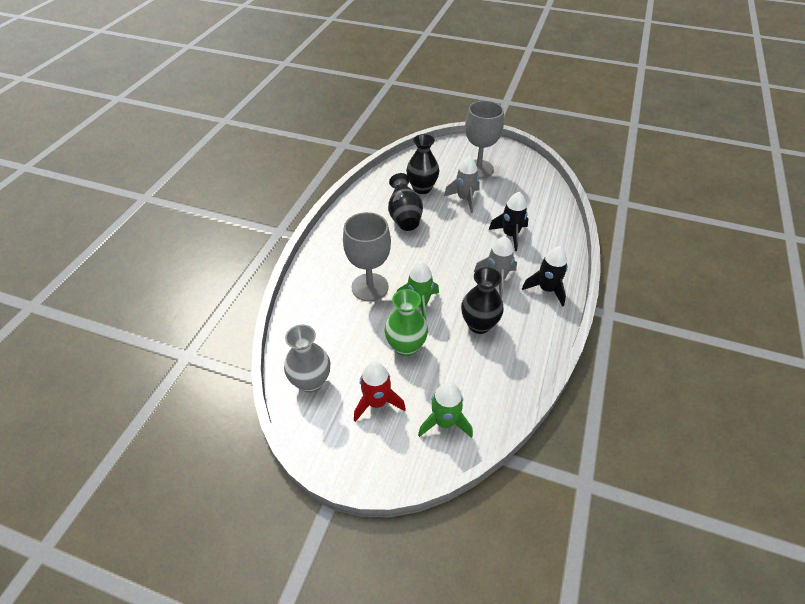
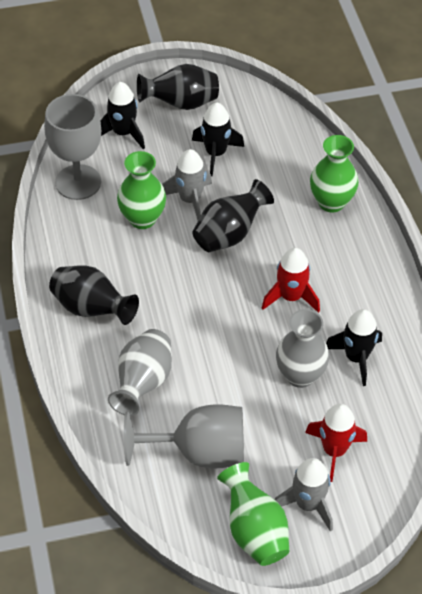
black rocket: 2 -> 3
green rocket: 2 -> 0
green vase: 1 -> 3
grey vase: 1 -> 2
red rocket: 1 -> 2

